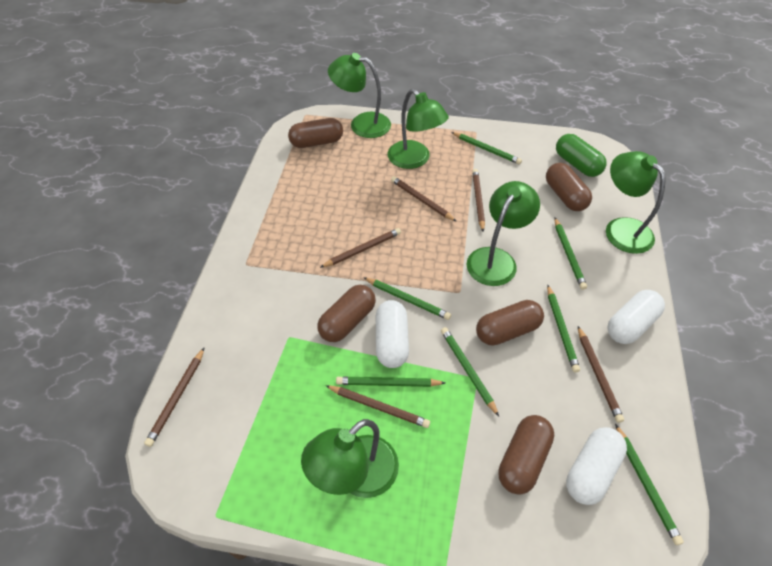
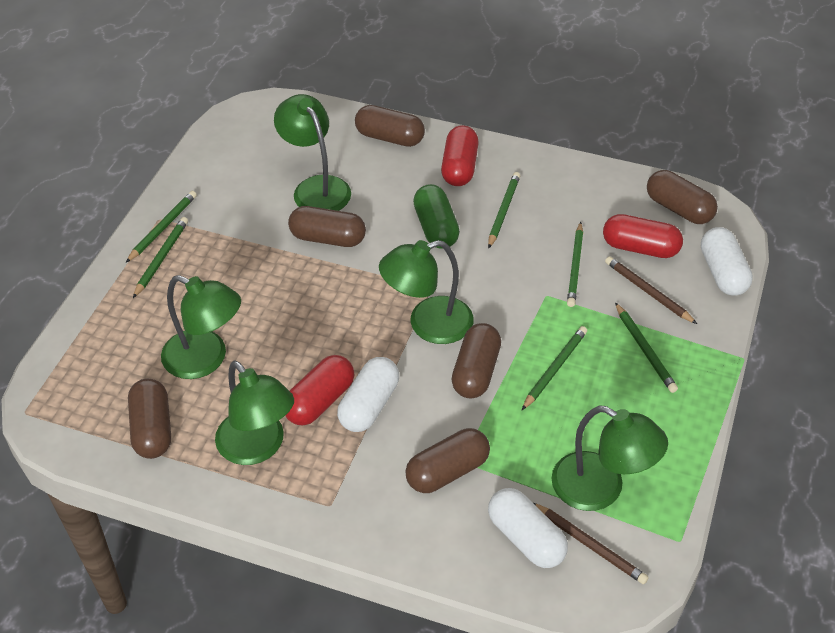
brown capsule: 5 -> 6
brown pencil: 6 -> 2
green pencil: 7 -> 6
red capsule: 0 -> 3

